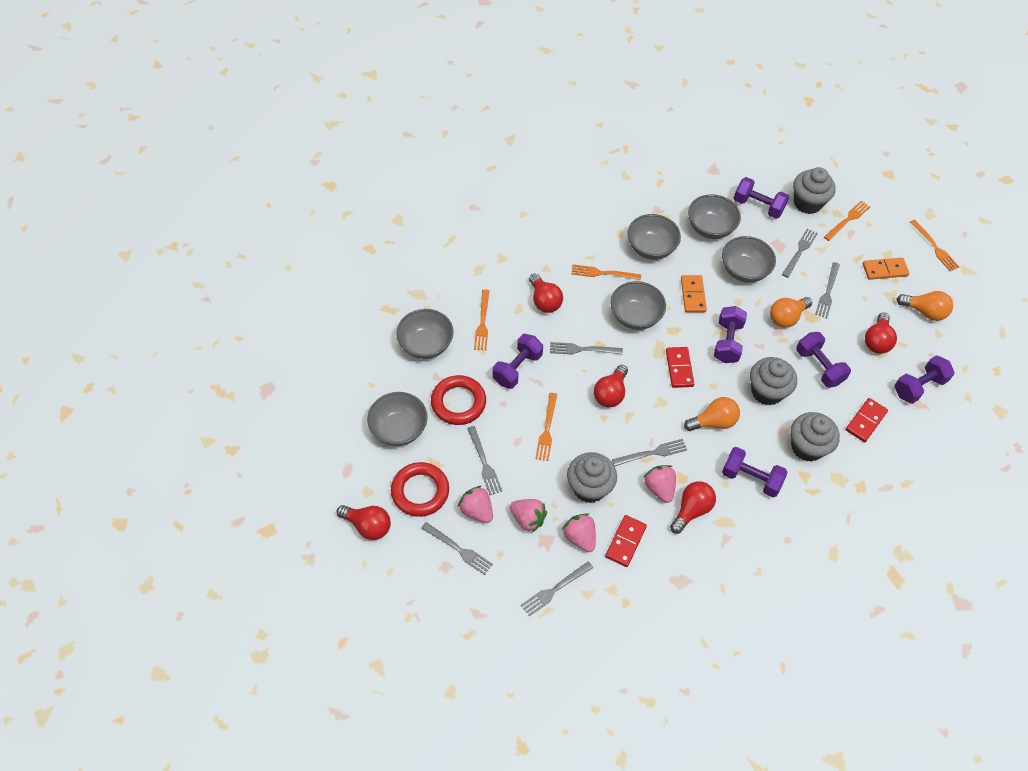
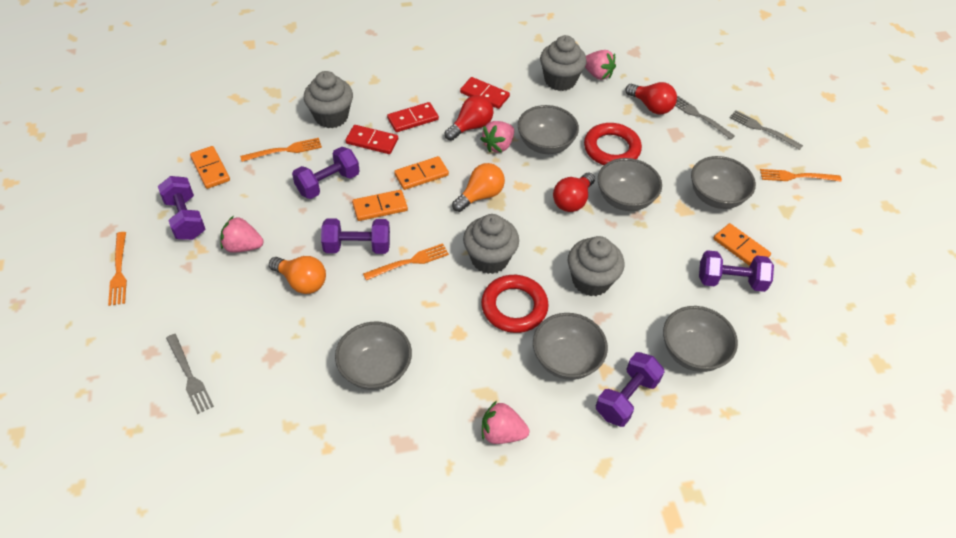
grey fork: 7 -> 3
orange domino: 2 -> 4
orange fork: 5 -> 4
orange light bulb: 3 -> 2
purple dumbbell: 6 -> 5
red light bulb: 5 -> 3

